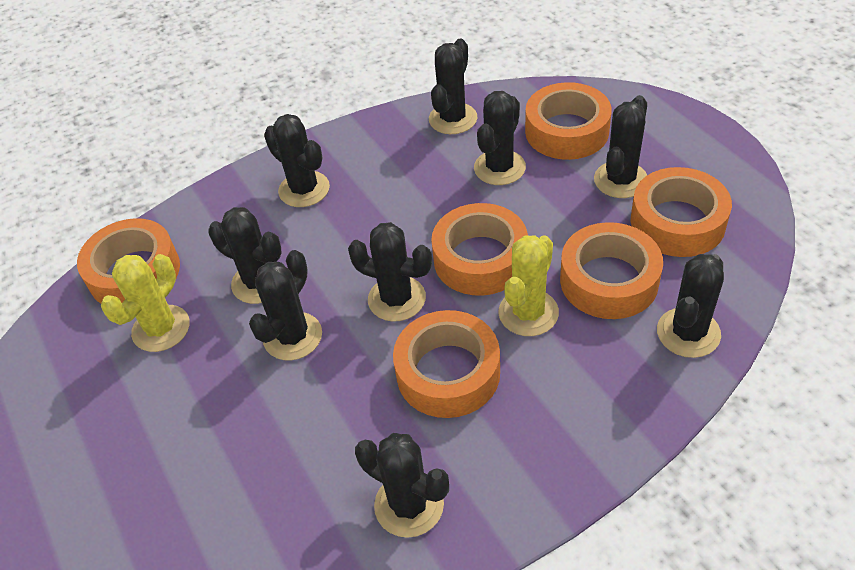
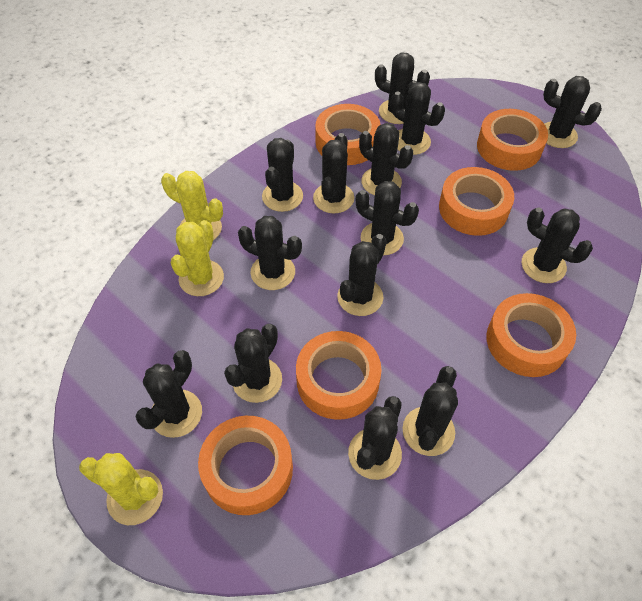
black cactus: 9 -> 14
yellow cactus: 2 -> 3

